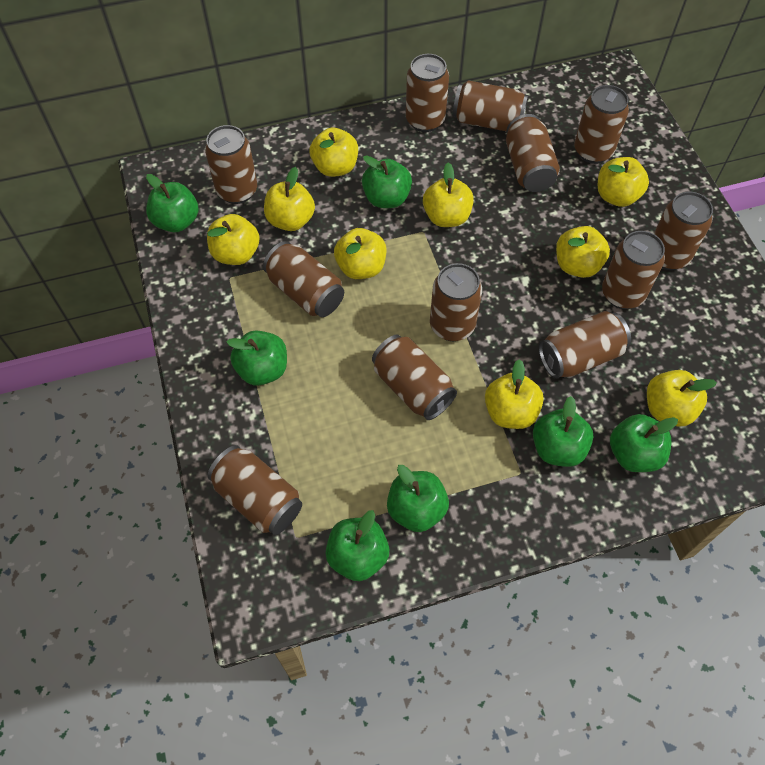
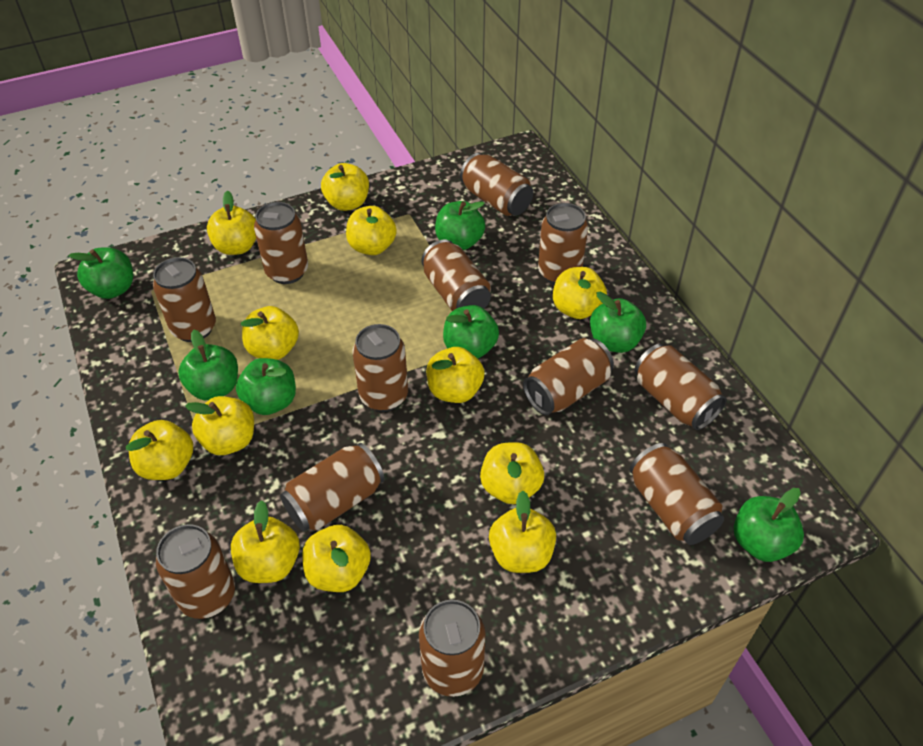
yellow apple: 9 -> 12

